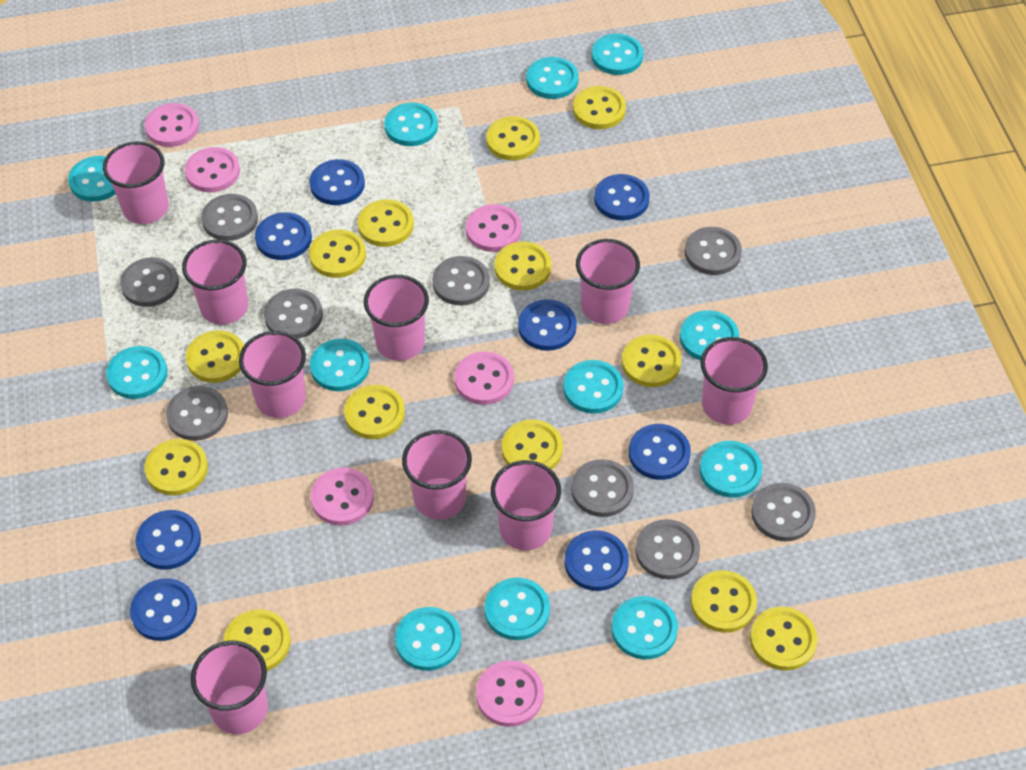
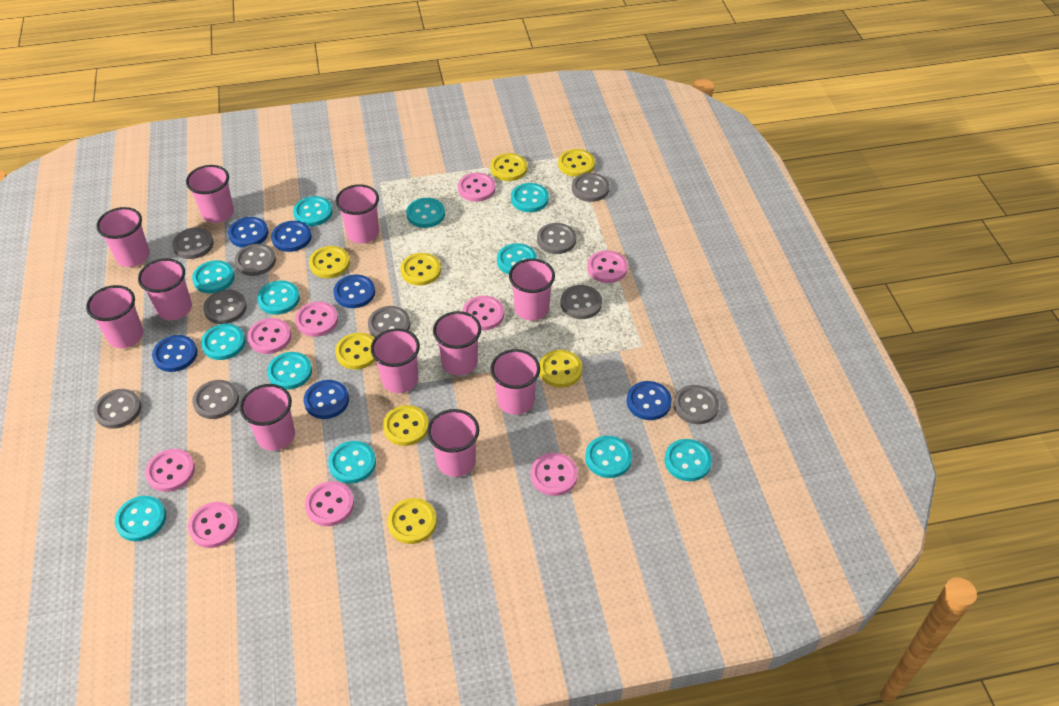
blue button: 8 -> 6
grey button: 9 -> 10
pink button: 6 -> 9
pink cup: 9 -> 11
yellow button: 13 -> 8

